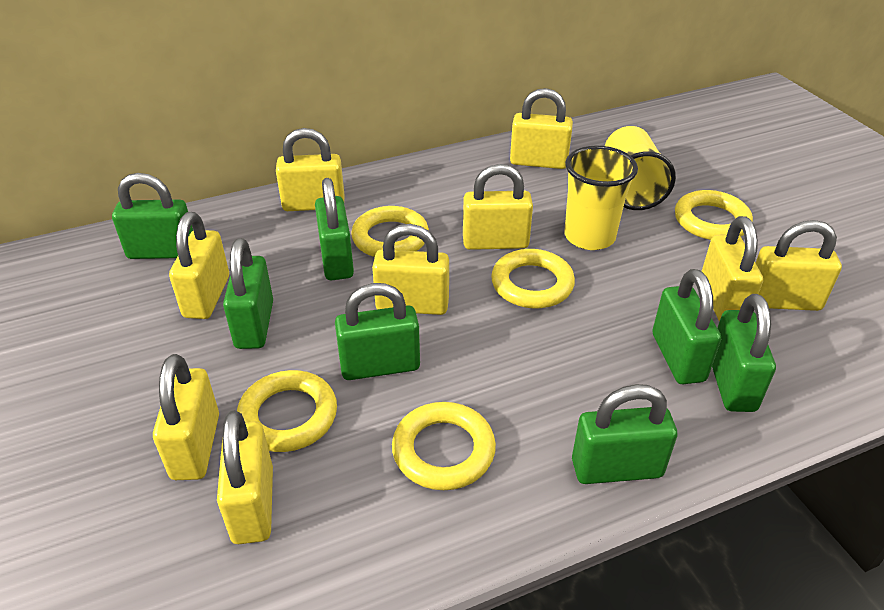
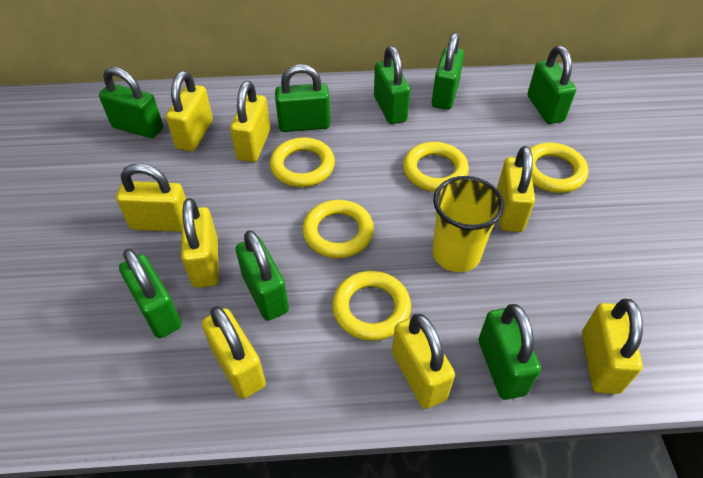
green padlock: 7 -> 8
yellow cup: 2 -> 1
yellow padlock: 9 -> 8

